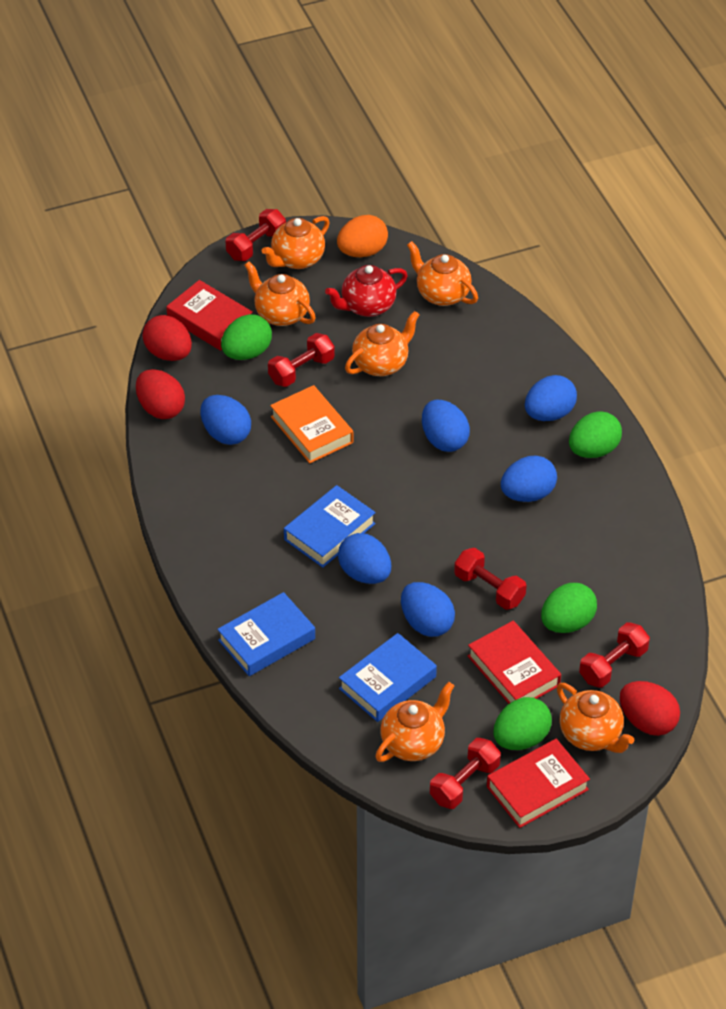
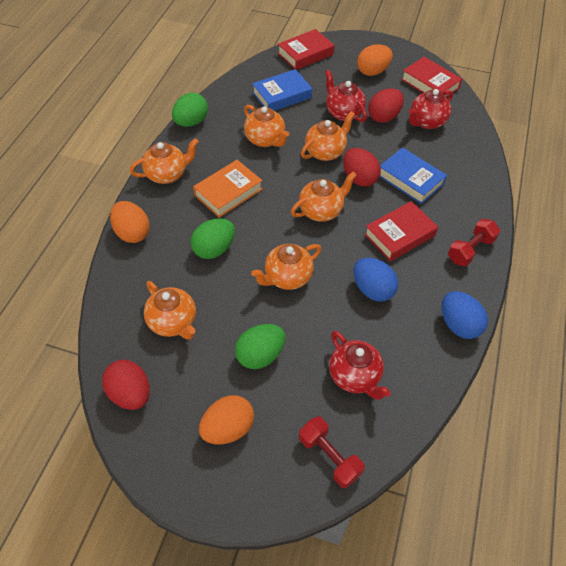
blue book: 3 -> 2
blue egg: 6 -> 2
green egg: 4 -> 3
orange egg: 1 -> 3
red dumbbell: 5 -> 2
red teapot: 1 -> 3

